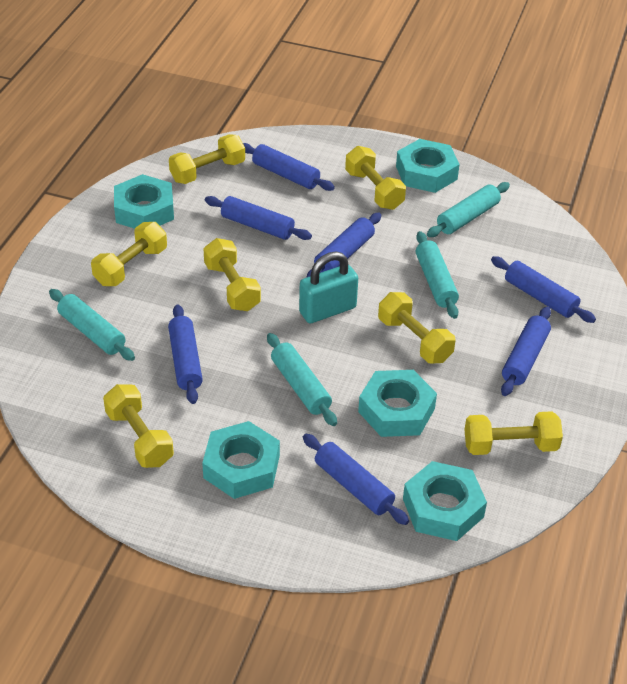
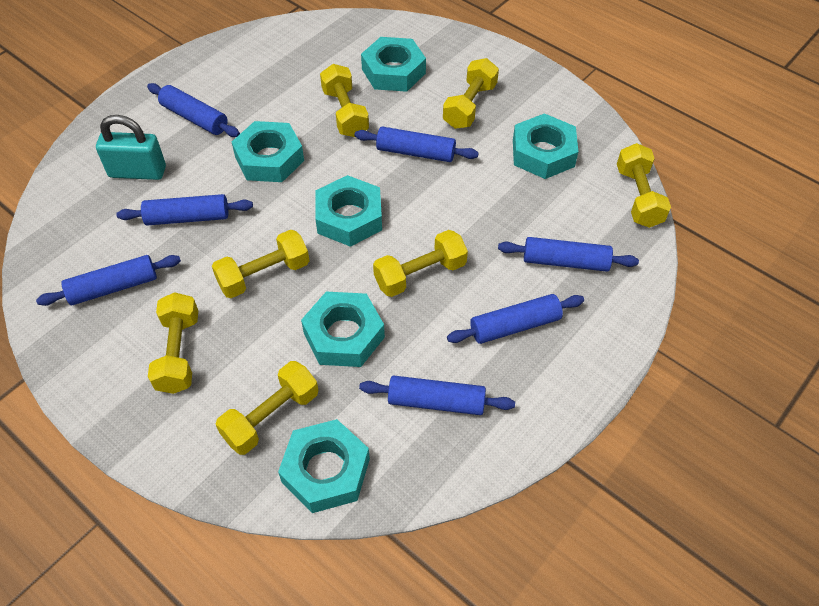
turquoise nut: 5 -> 6
turquoise rolling pin: 4 -> 0

